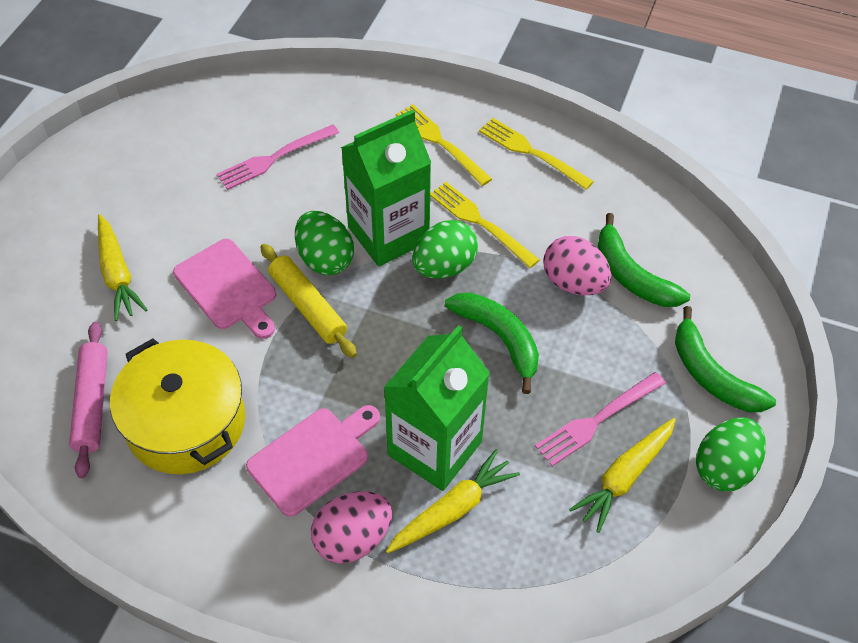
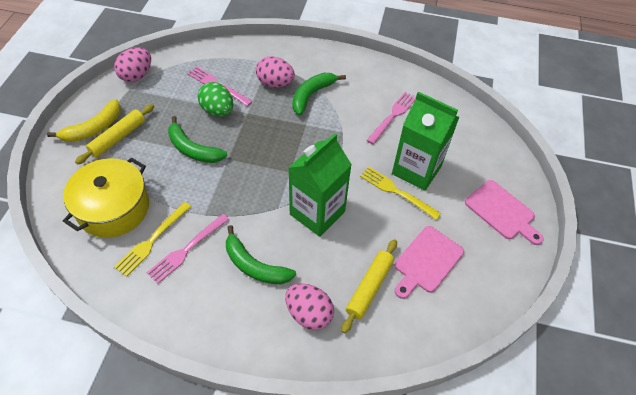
green egg: 3 -> 1
pink egg: 2 -> 3
pink fork: 2 -> 3
pink rolling pin: 1 -> 0
yellow banana: 0 -> 1
yellow carrot: 3 -> 0
yellow fork: 3 -> 2
yellow rolling pin: 1 -> 2

